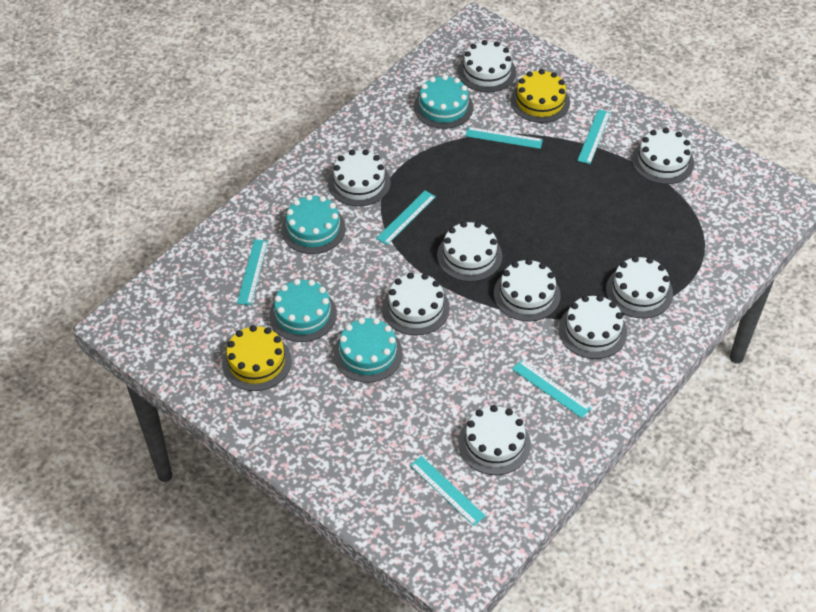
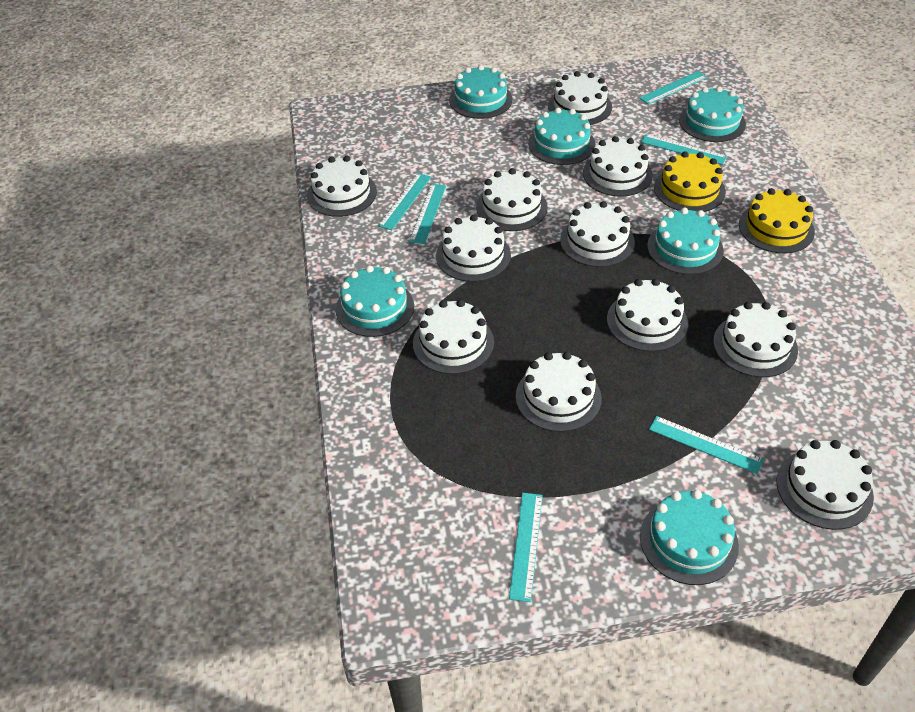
turquoise cake: 4 -> 6
white cake: 9 -> 11

